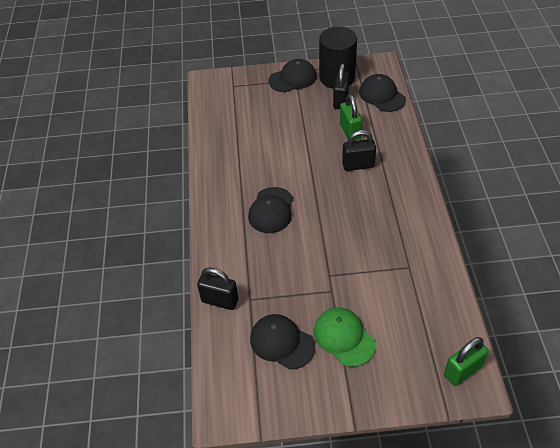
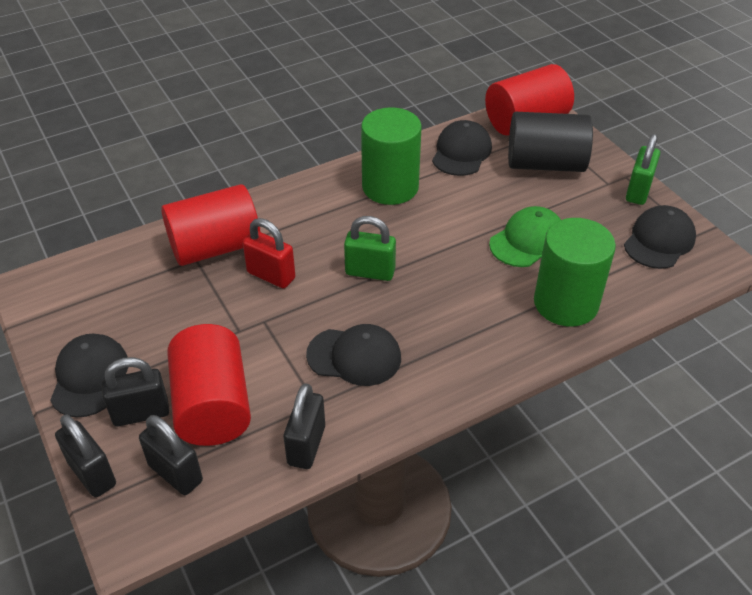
black padlock: 3 -> 4
green cylinder: 0 -> 2
red cylinder: 0 -> 3
red padlock: 0 -> 1

